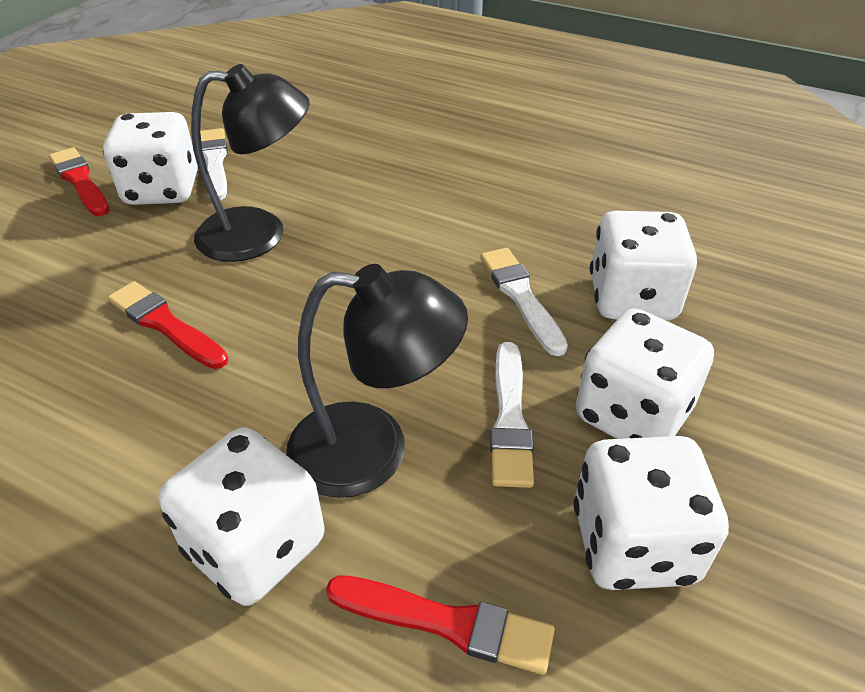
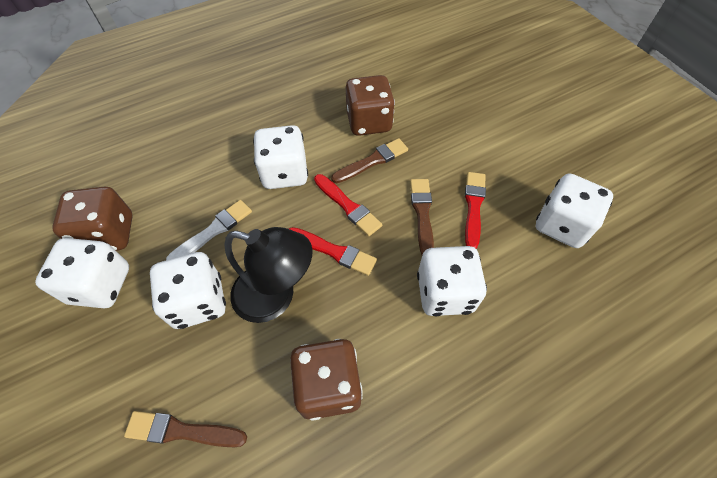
black lamp: 2 -> 1
brown brush: 0 -> 3
brown dice: 0 -> 3
white brush: 3 -> 1

